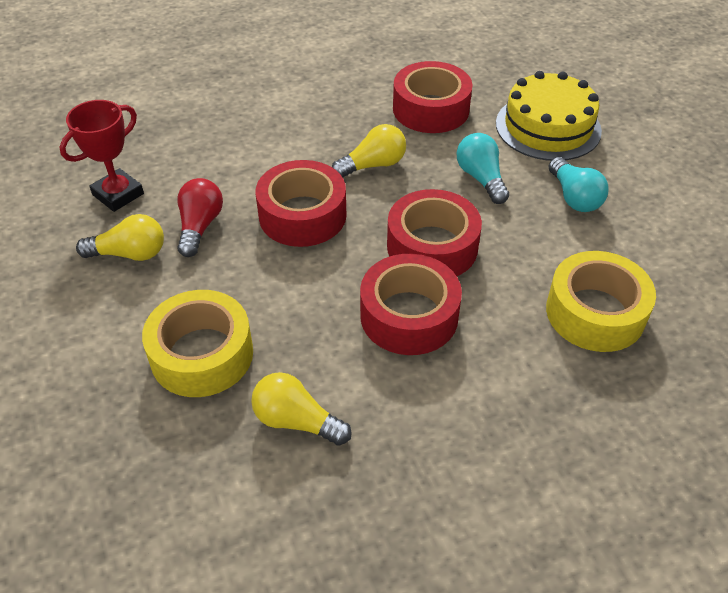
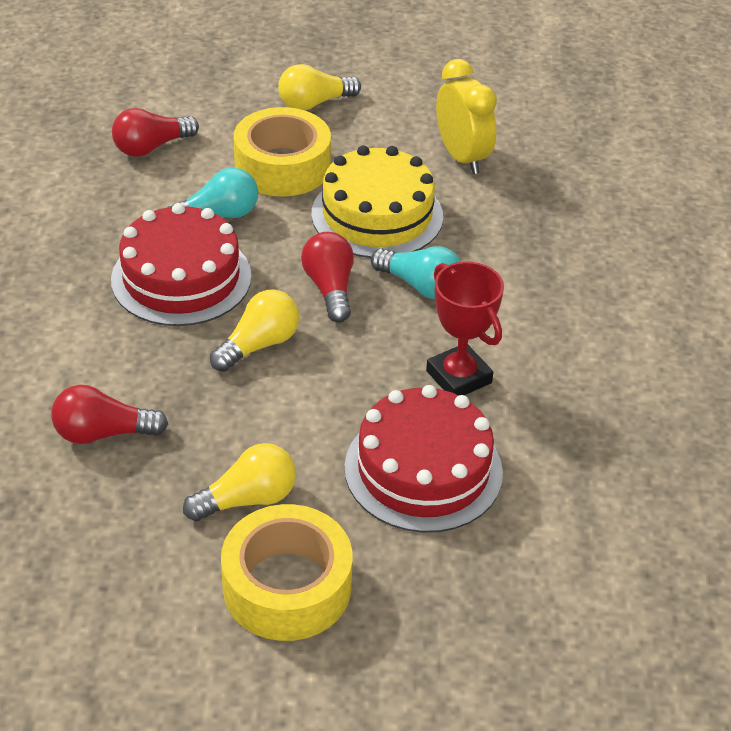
red cake: 0 -> 2
red light bulb: 1 -> 3
red tape: 4 -> 0
yellow clock: 0 -> 1

